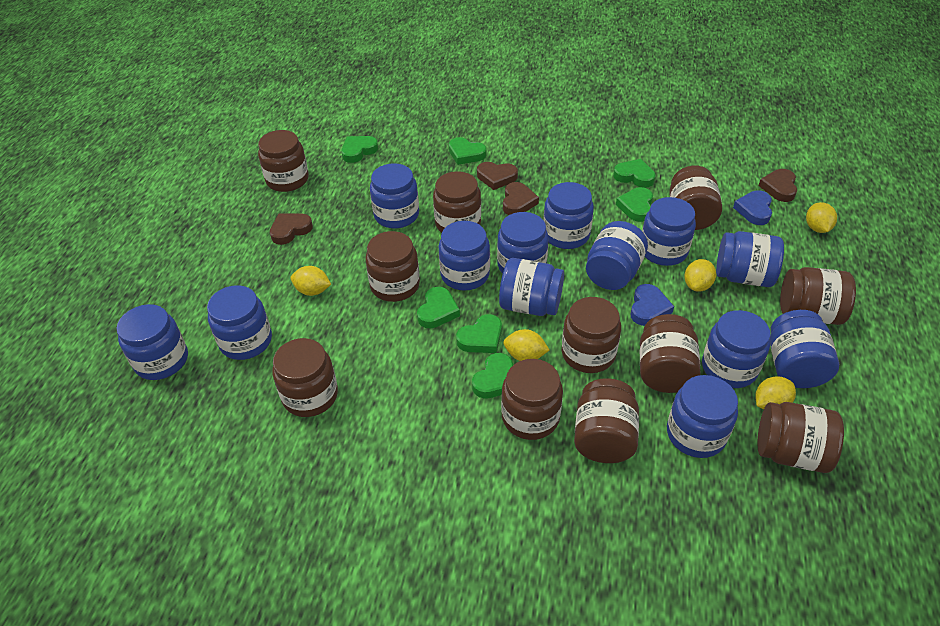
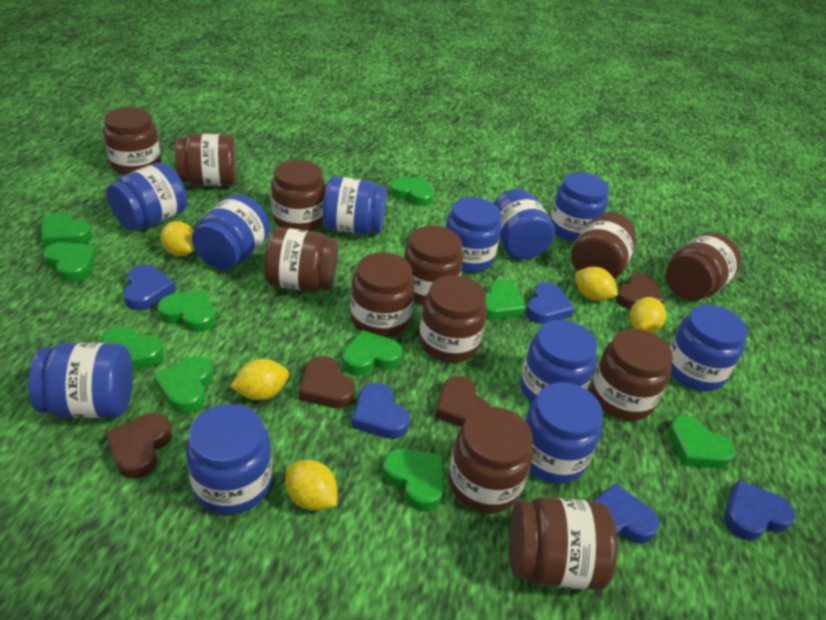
blue heart: 2 -> 5
blue jar: 13 -> 11
brown jar: 11 -> 12
green heart: 7 -> 10

